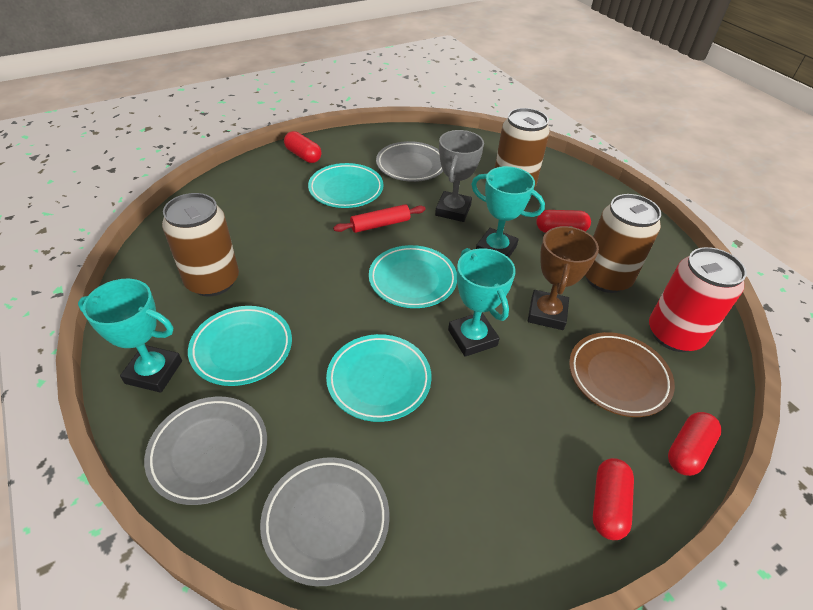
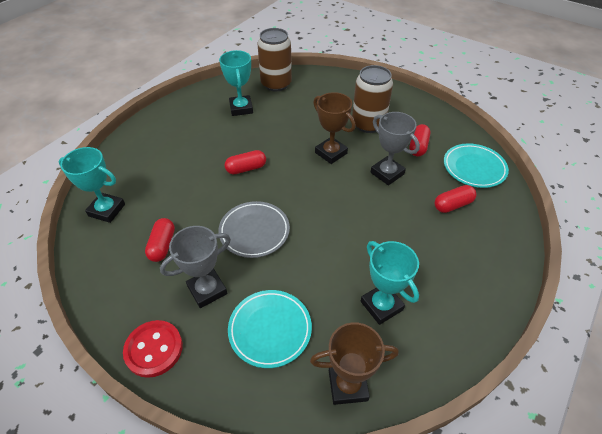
brown can: 3 -> 2
brown plate: 1 -> 0
brown trophy: 1 -> 2
grey plate: 3 -> 1
grey trophy: 1 -> 2
red button: 0 -> 1
red can: 1 -> 0
red rolling pin: 1 -> 0
turquoise plate: 4 -> 2

